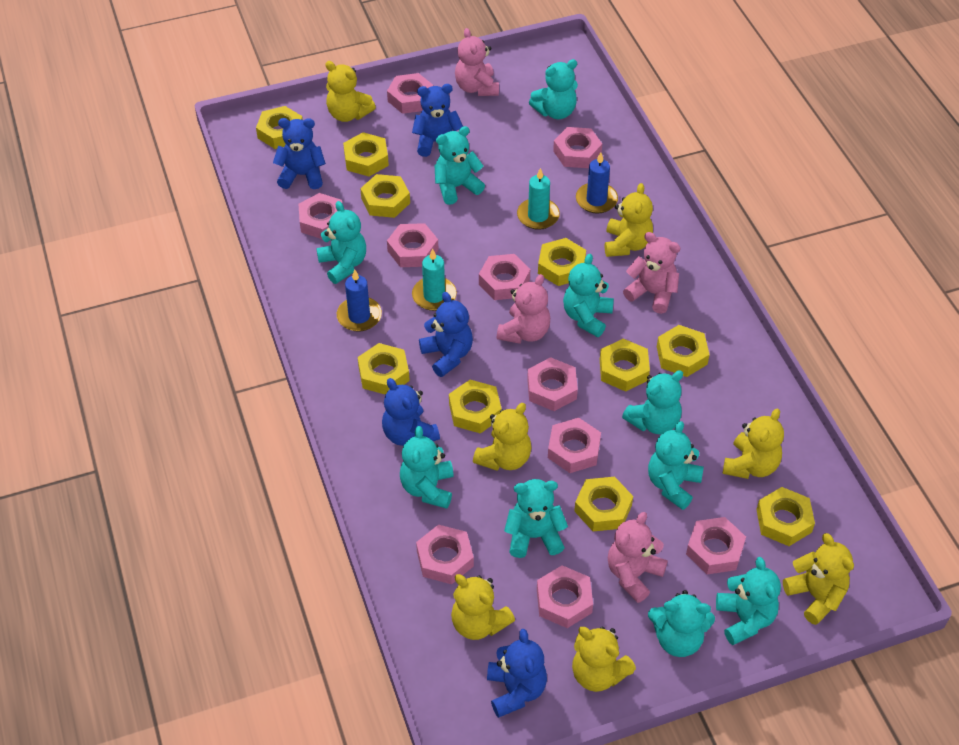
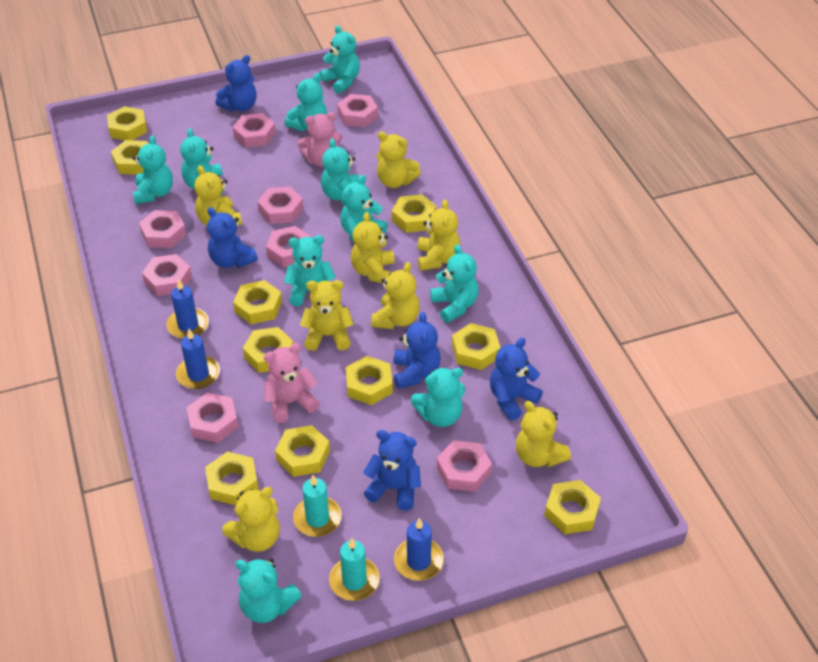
blue candle: 2 -> 3
pink nut: 10 -> 8
pink teddy bear: 4 -> 2
yellow teddy bear: 7 -> 8

